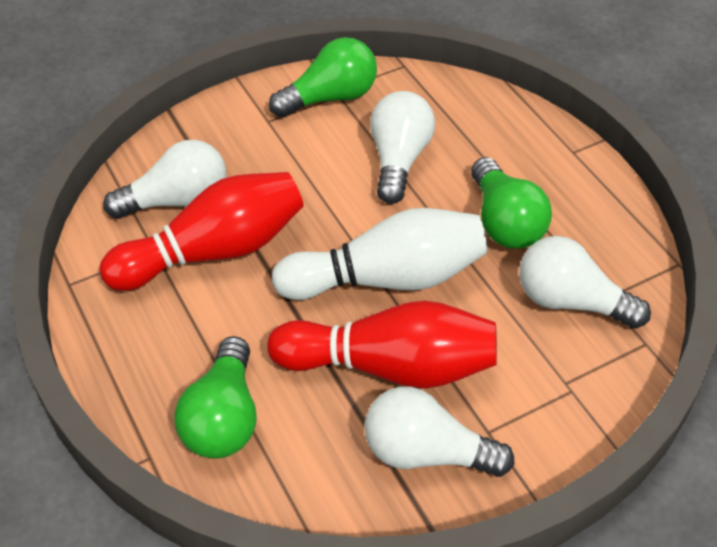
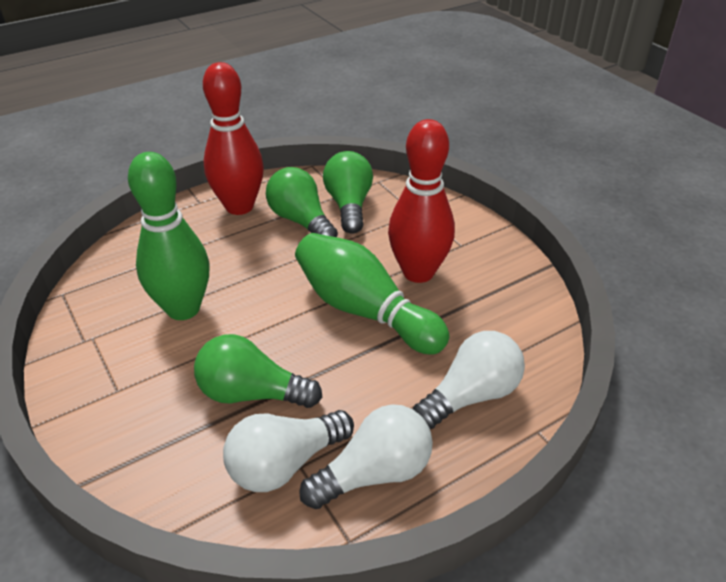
green bowling pin: 0 -> 2
white bowling pin: 1 -> 0
white light bulb: 4 -> 3

